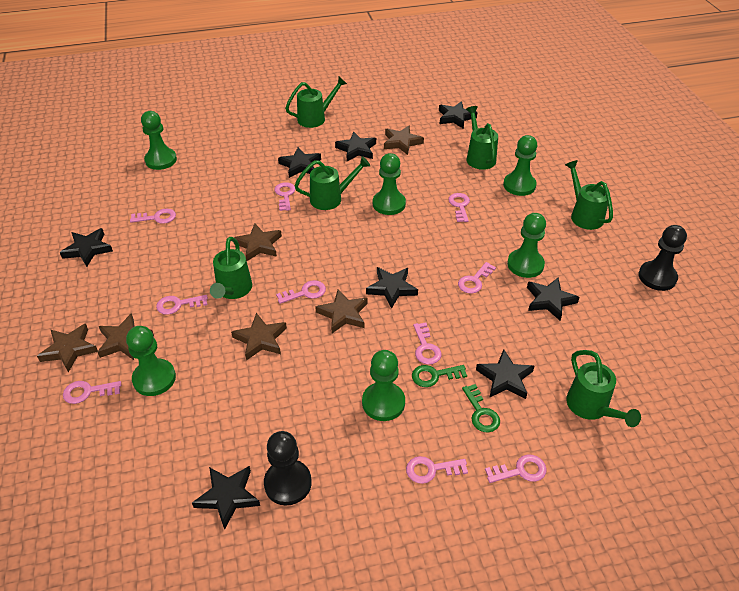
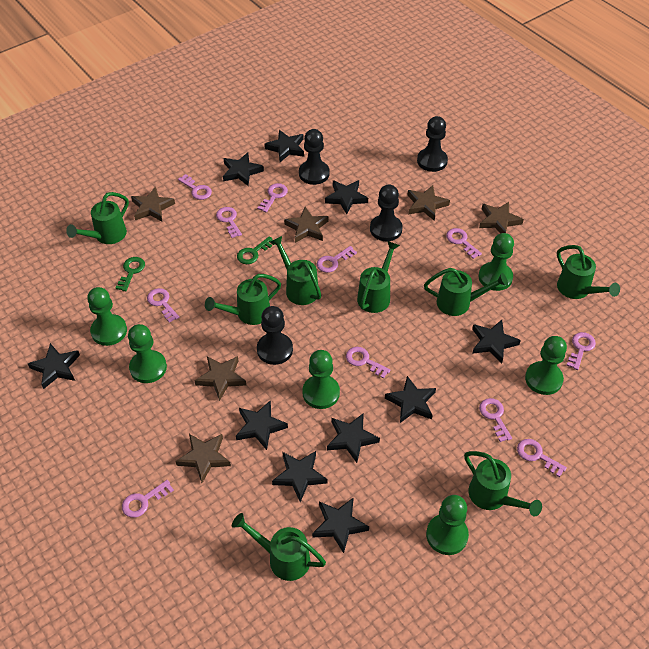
black pawn: 2 -> 4
black star: 8 -> 10
green watering can: 6 -> 8
pink key: 10 -> 11

